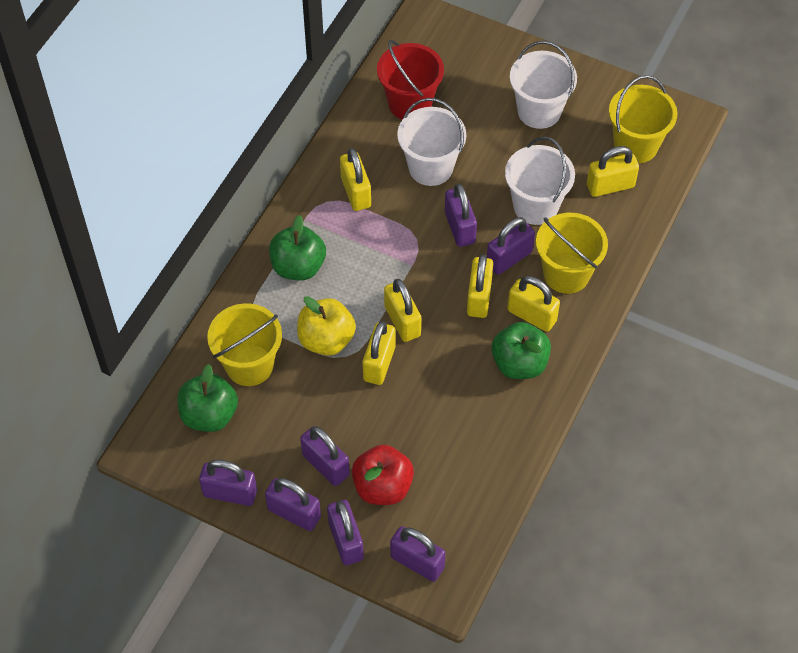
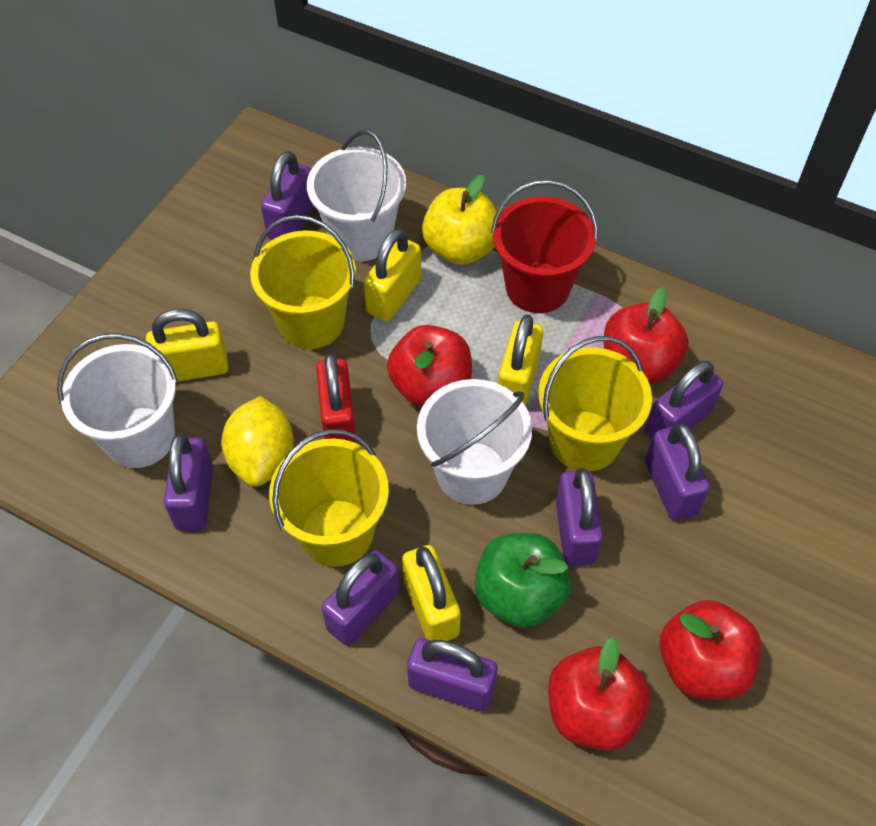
green apple: 3 -> 1
red apple: 1 -> 4
red padlock: 0 -> 1
yellow lemon: 0 -> 1
yellow padlock: 6 -> 4

